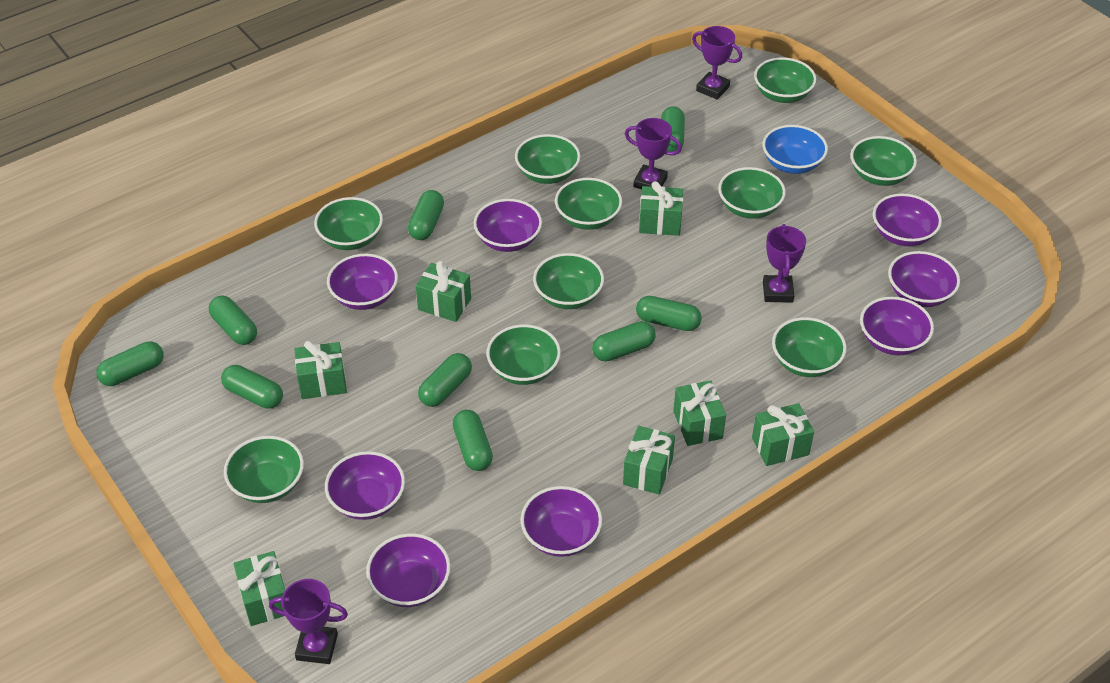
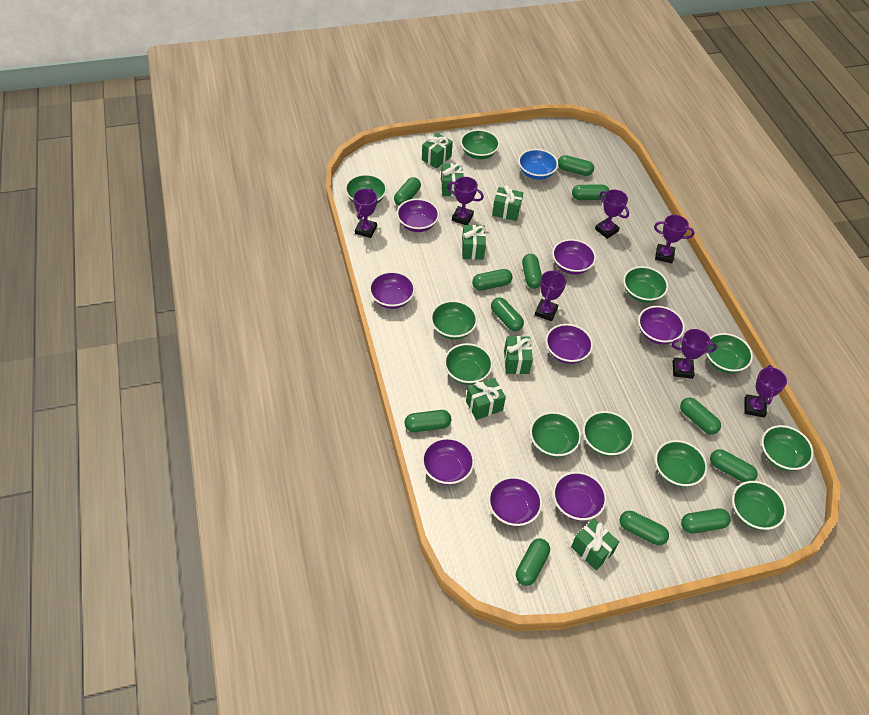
green bowl: 10 -> 11
green capsule: 9 -> 12
purple trophy: 4 -> 7

